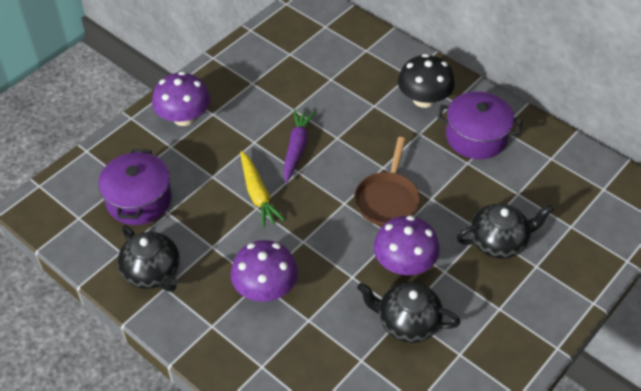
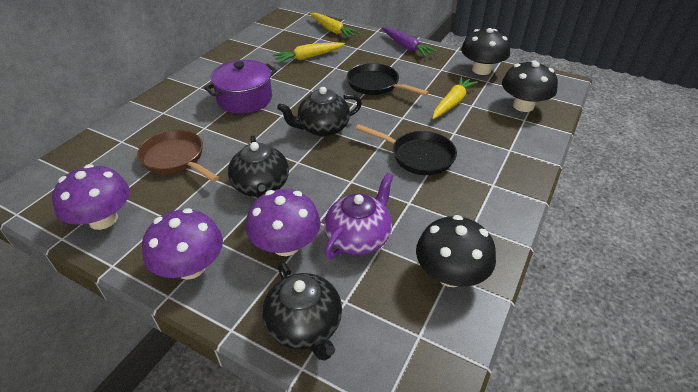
black mushroom: 1 -> 3
black pan: 0 -> 2
purple pot: 2 -> 1
purple teapot: 0 -> 1
yellow carrot: 1 -> 3

